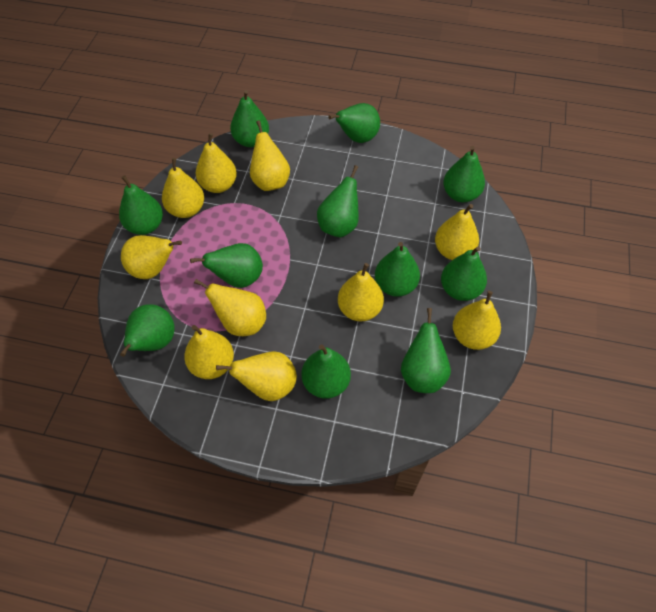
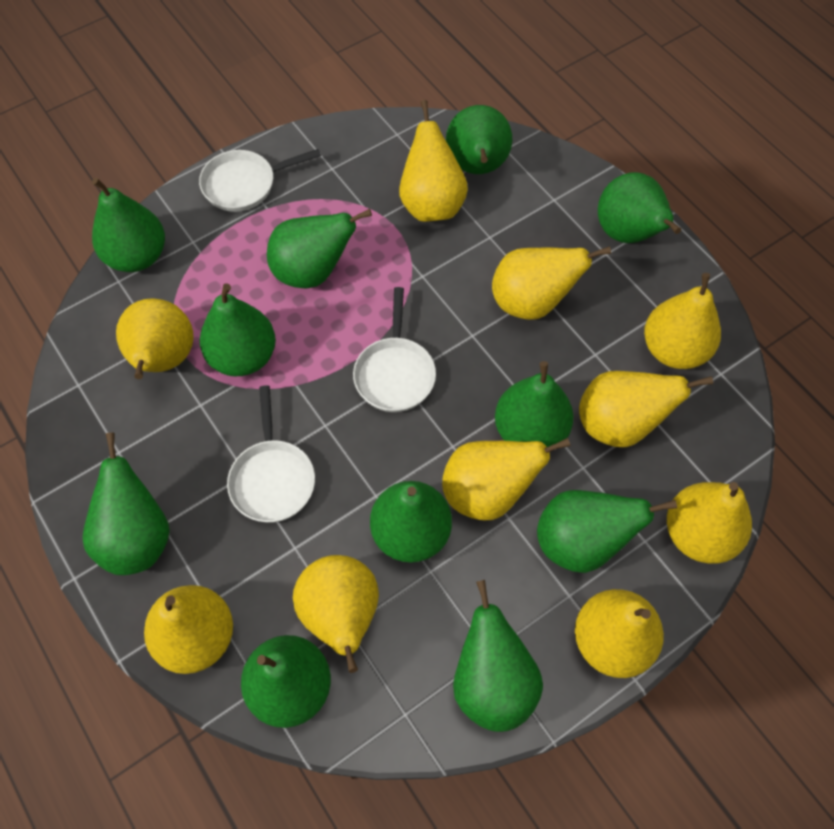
white pan: 0 -> 3

